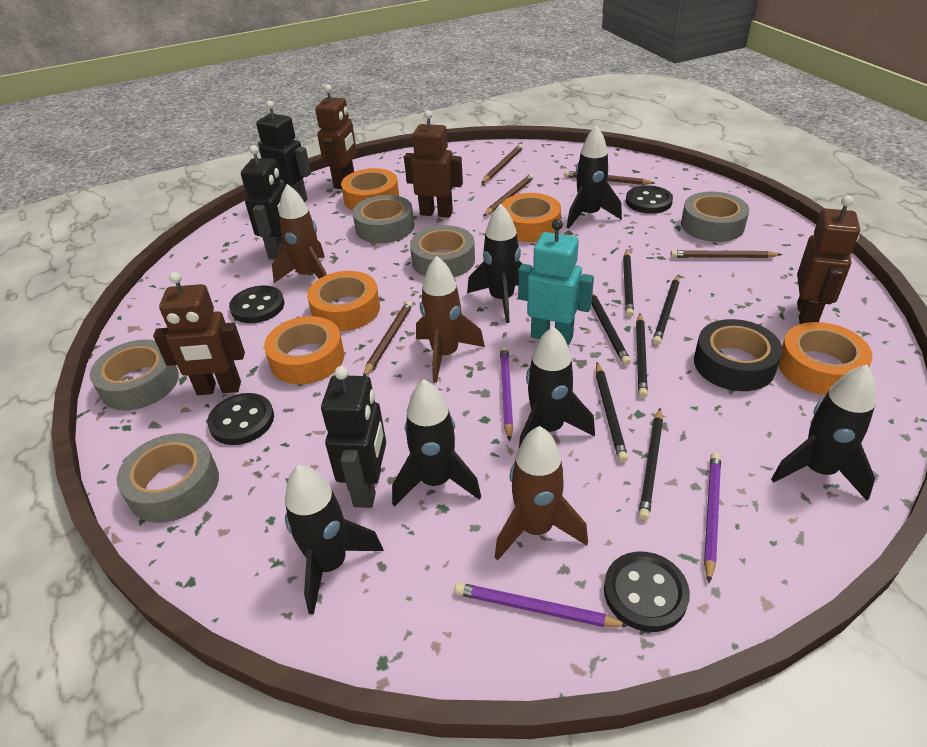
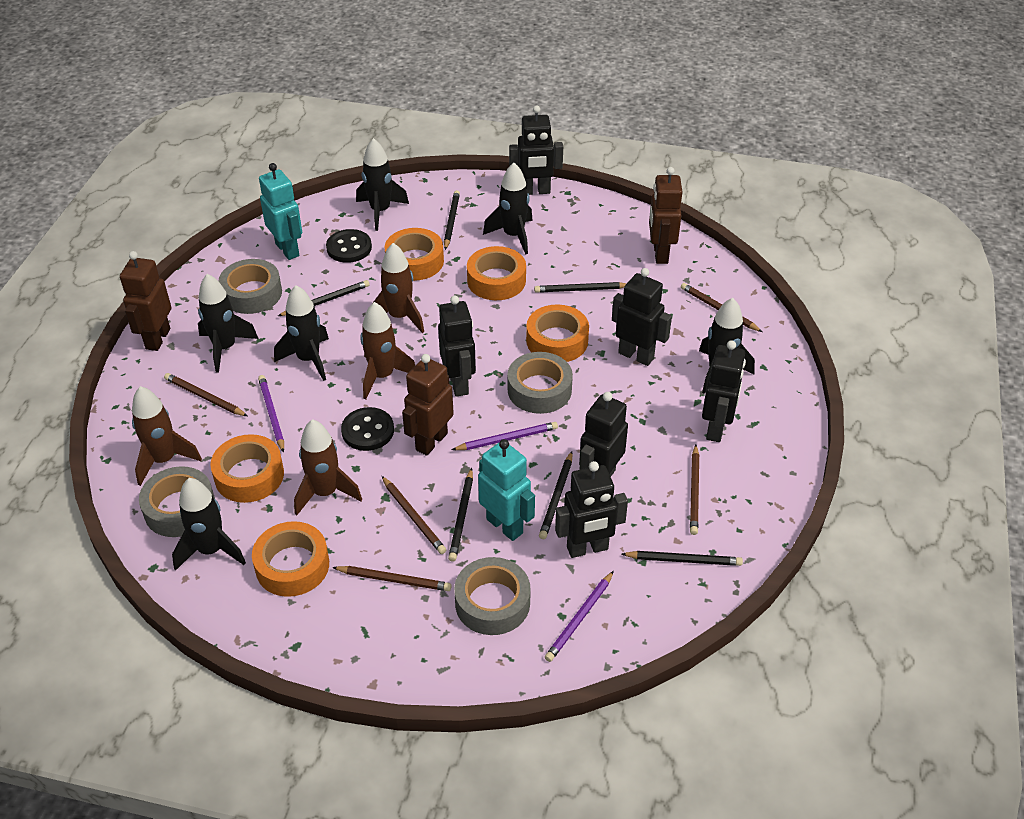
black button: 4 -> 2
black robot: 3 -> 6
black tape: 1 -> 0
brown robot: 4 -> 3
brown rocket: 3 -> 4
grey tape: 5 -> 4
turquoise robot: 1 -> 2

